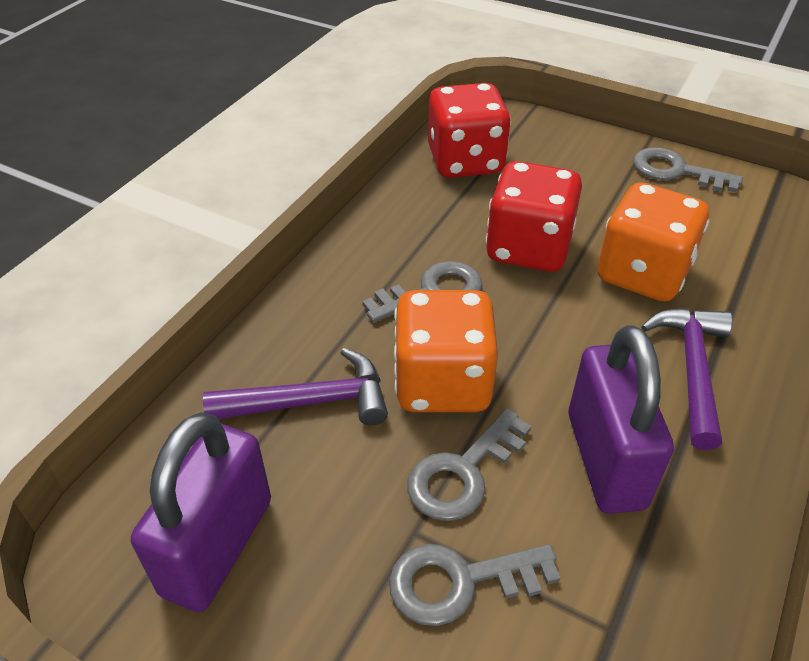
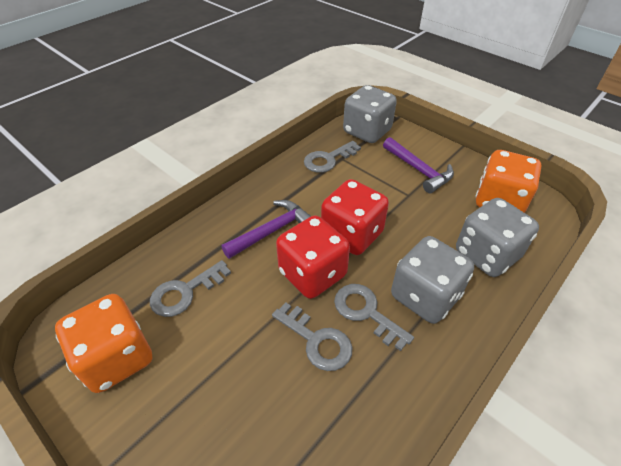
grey dice: 0 -> 3
purple padlock: 2 -> 0

